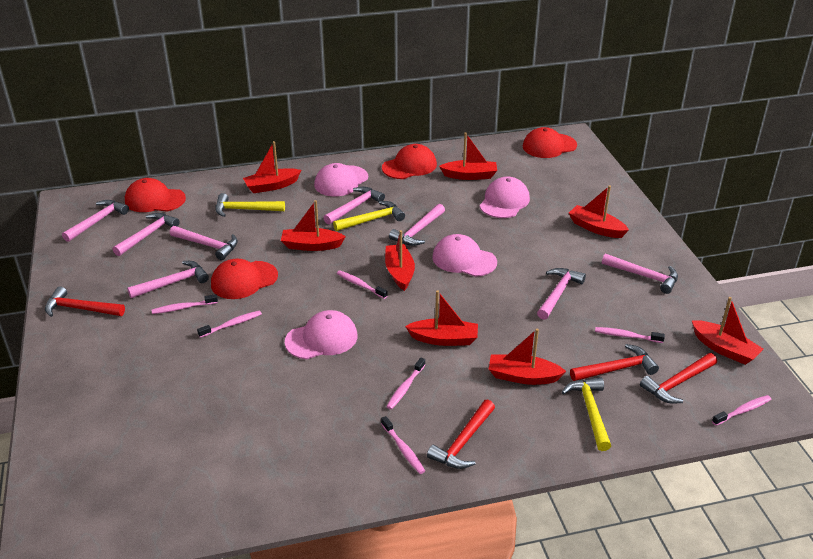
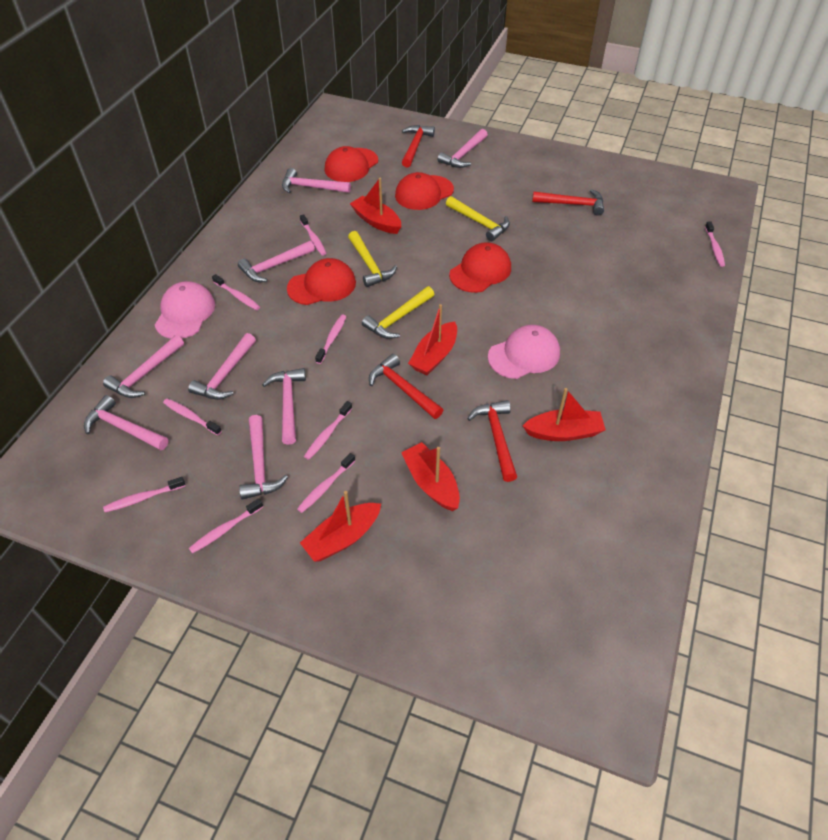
pink cap: 4 -> 2
pink toothbrush: 7 -> 9
red boat: 8 -> 5

